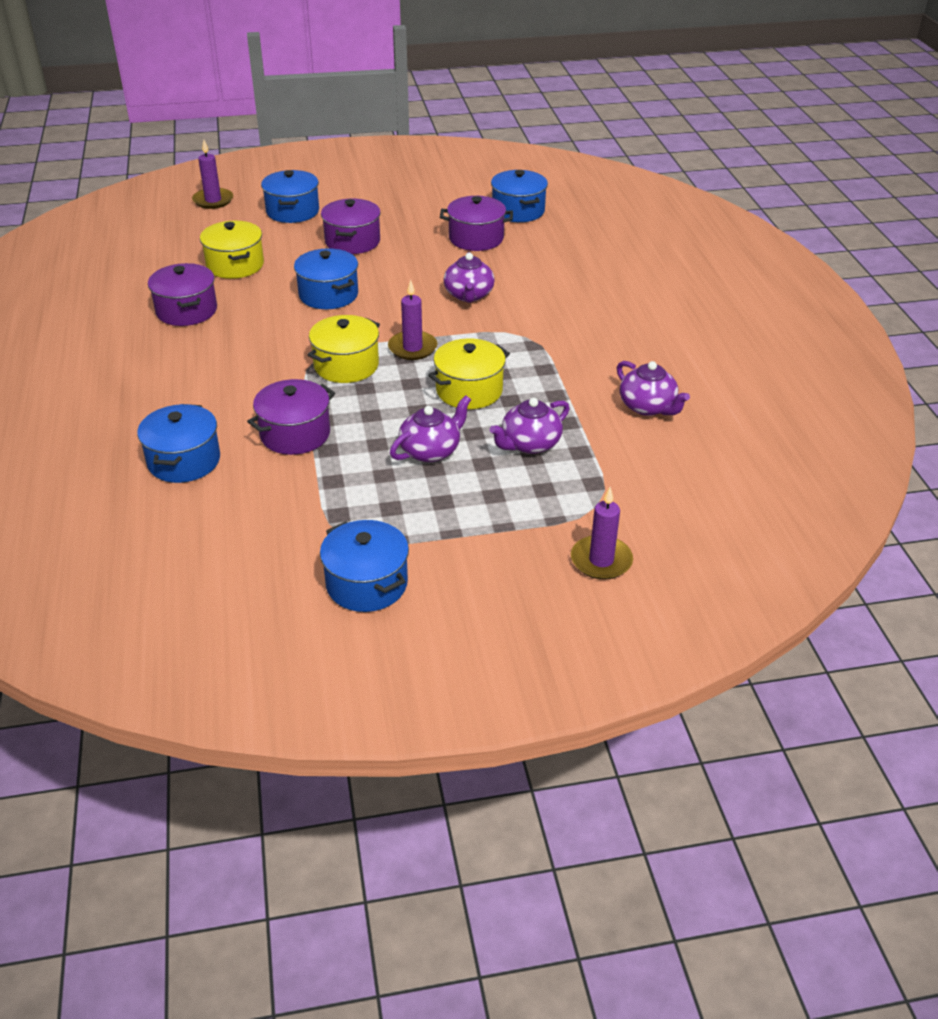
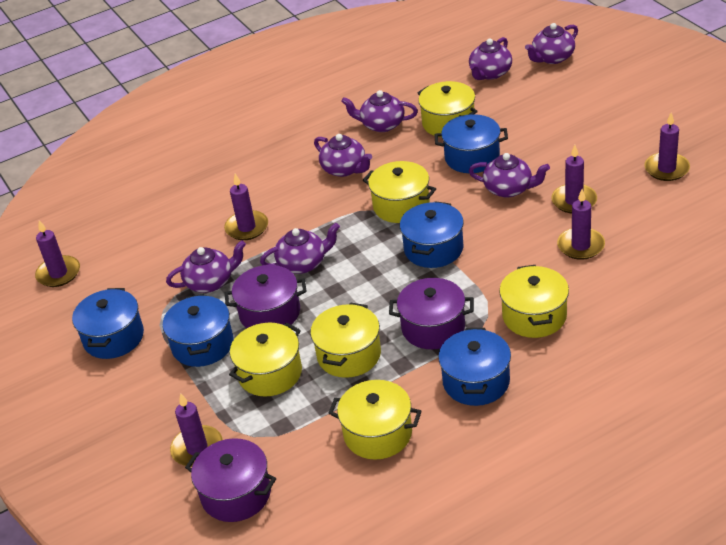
purple candle: 3 -> 6
purple pot: 4 -> 3
purple teapot: 4 -> 7
yellow pot: 3 -> 6

